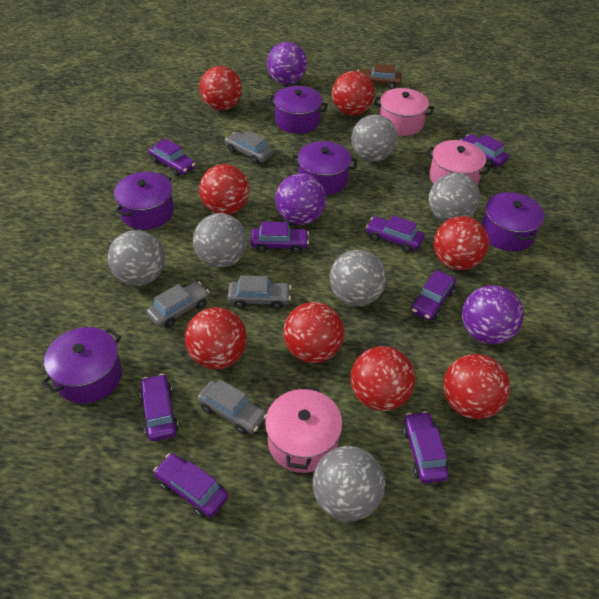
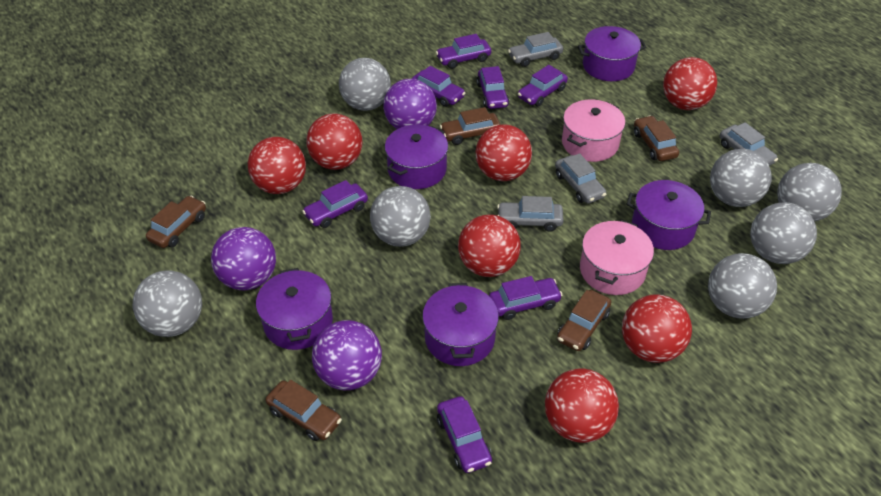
brown car: 1 -> 5
grey ball: 6 -> 7
pink pot: 3 -> 2
purple car: 8 -> 7
red ball: 8 -> 7

